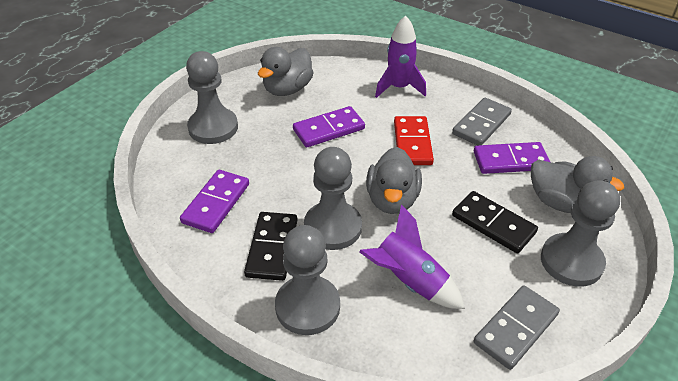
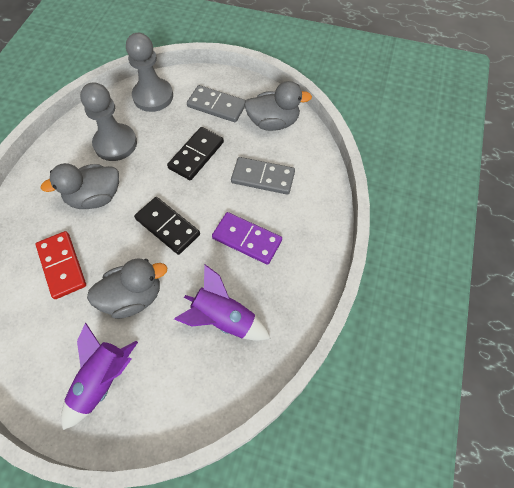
grey pawn: 4 -> 2
purple domino: 3 -> 1

